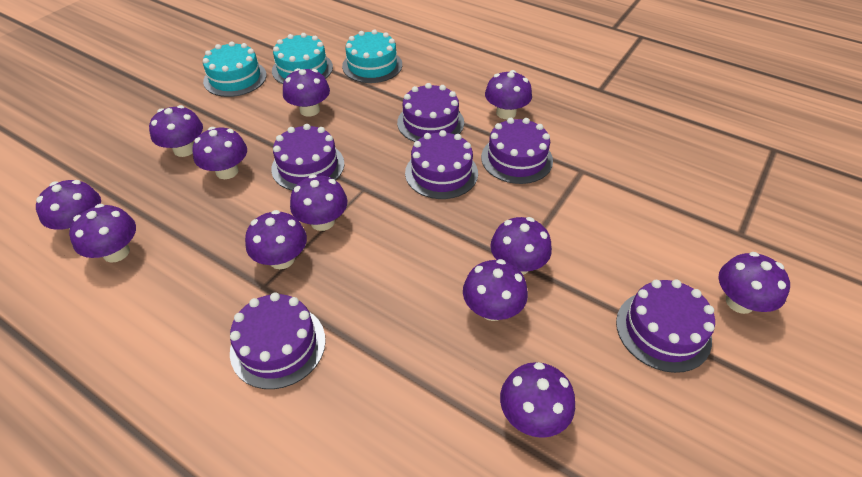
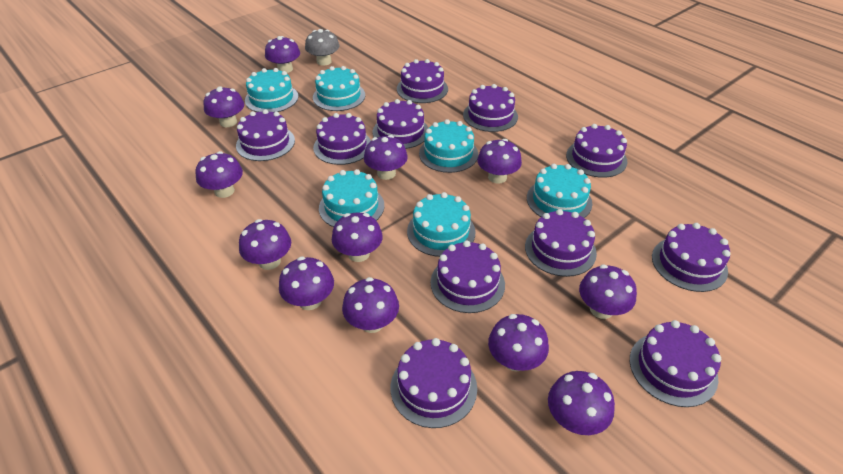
grey mushroom: 0 -> 1
purple cake: 6 -> 11
turquoise cake: 3 -> 6

